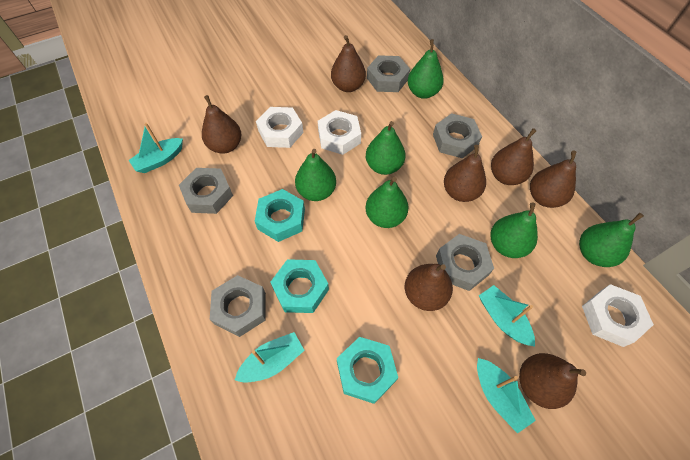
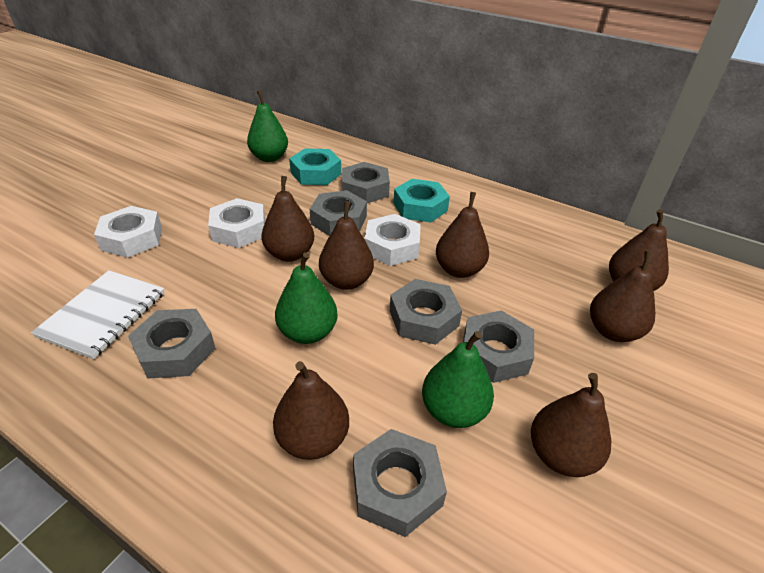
green pear: 6 -> 3
grey nut: 5 -> 6
turquoise boat: 4 -> 0
turquoise nut: 3 -> 2
white notebook: 0 -> 1

